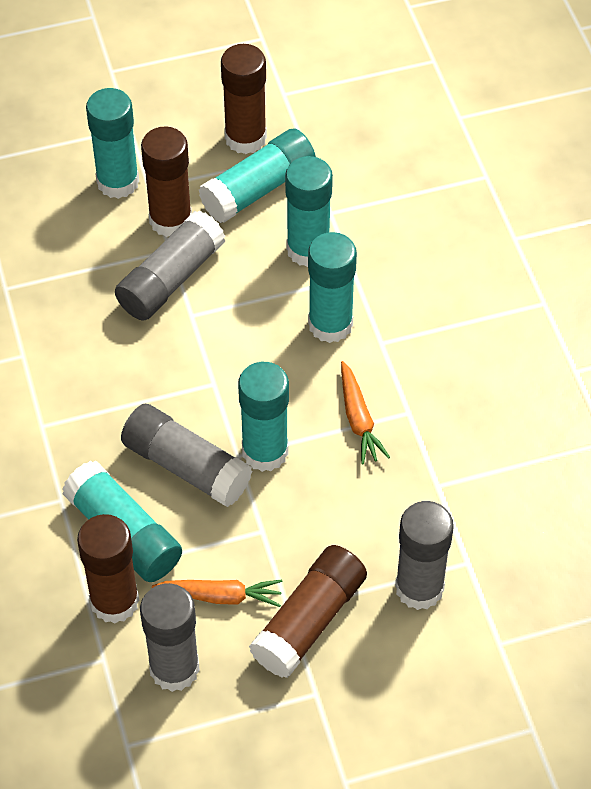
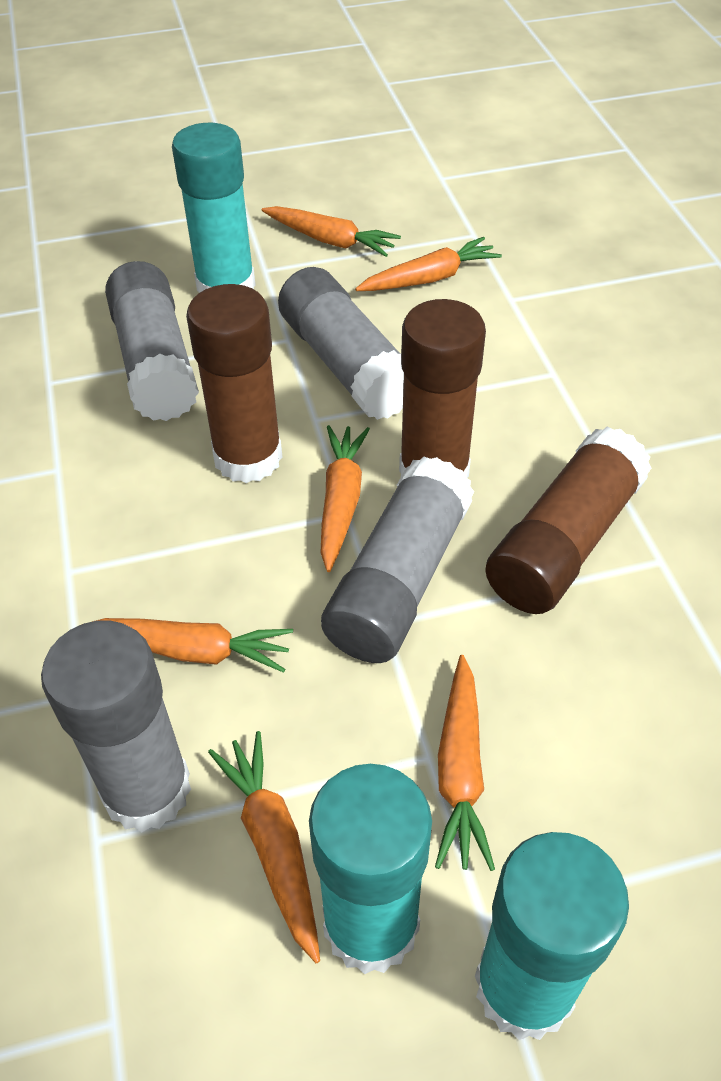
brown glue stick: 4 -> 3
orange carrot: 2 -> 6
turquoise glue stick: 6 -> 3

